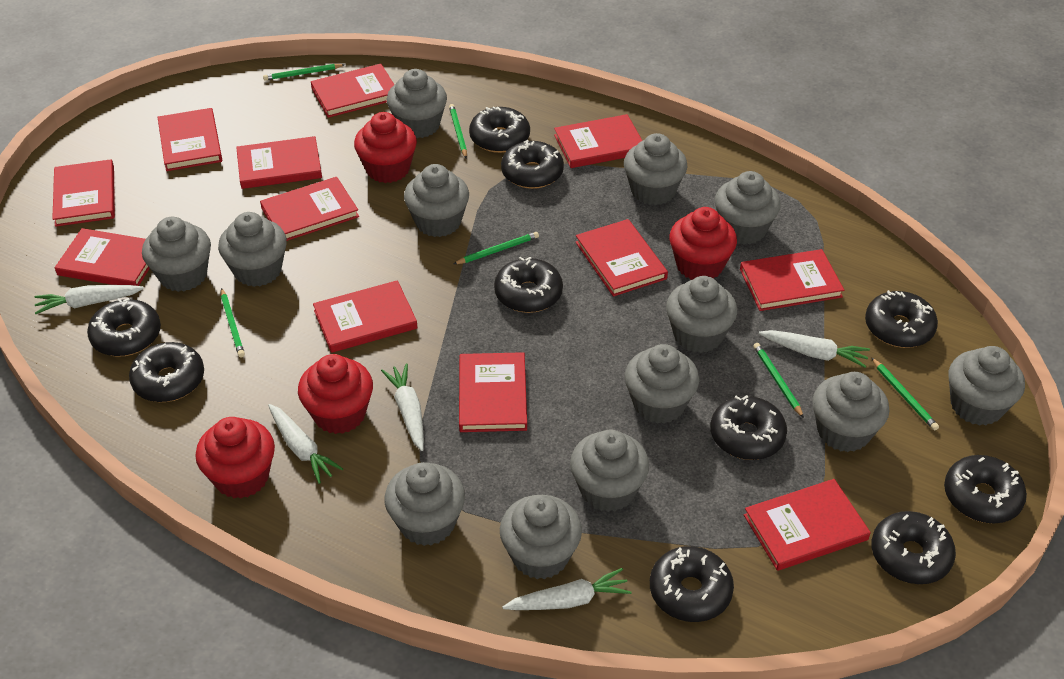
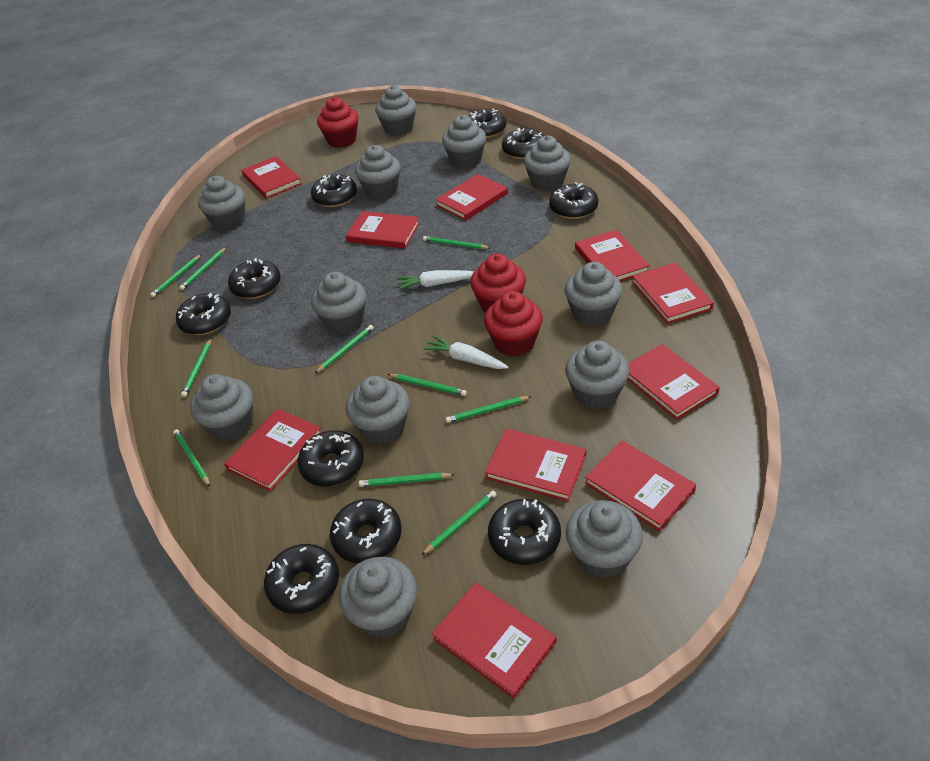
green pencil: 6 -> 10
grey cupcake: 13 -> 12
red book: 12 -> 10
red cupcake: 4 -> 3
white carrot: 5 -> 2

